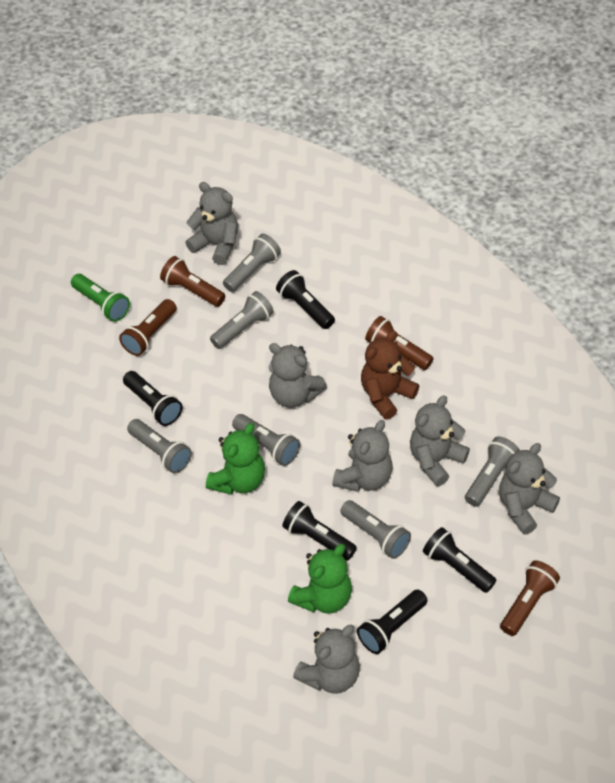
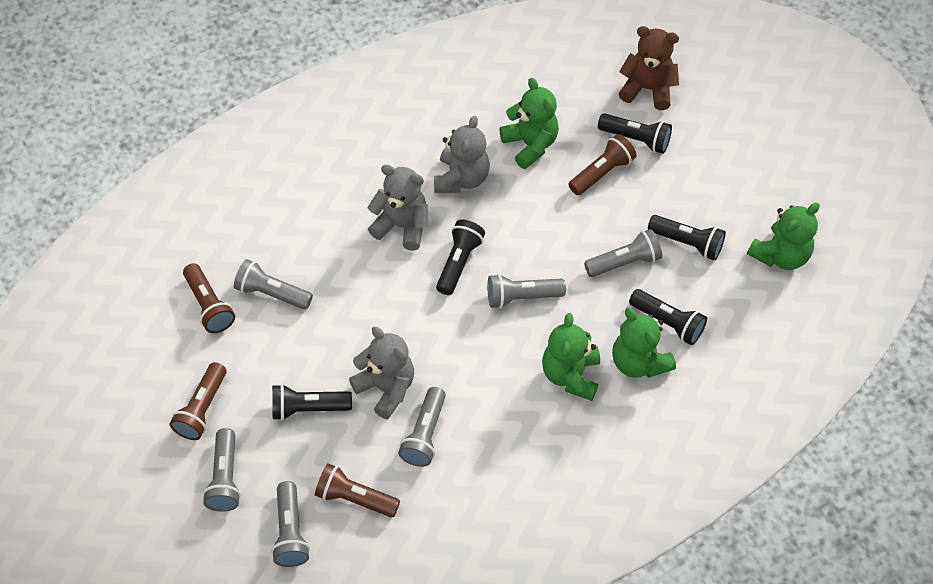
green flashlight: 1 -> 0
green teddy bear: 2 -> 4
grey teddy bear: 6 -> 3

